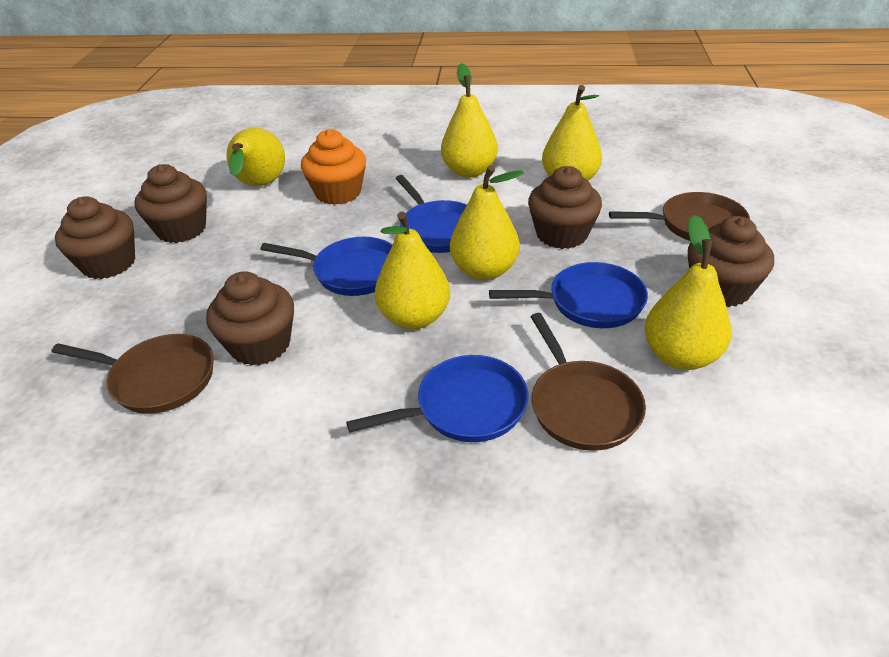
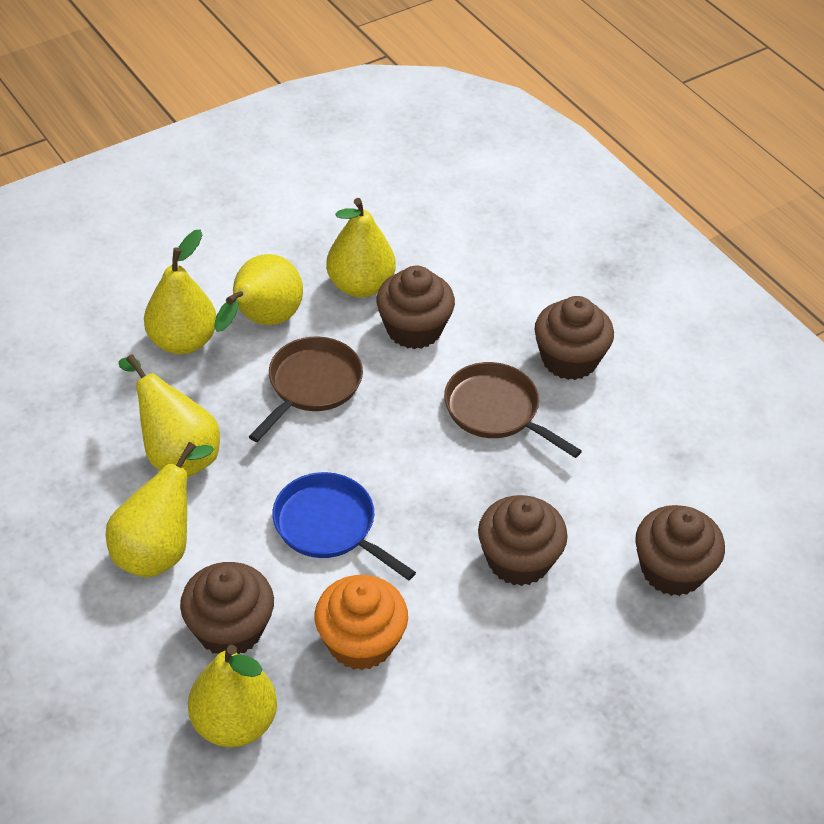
blue pan: 4 -> 1
brown pan: 3 -> 2

